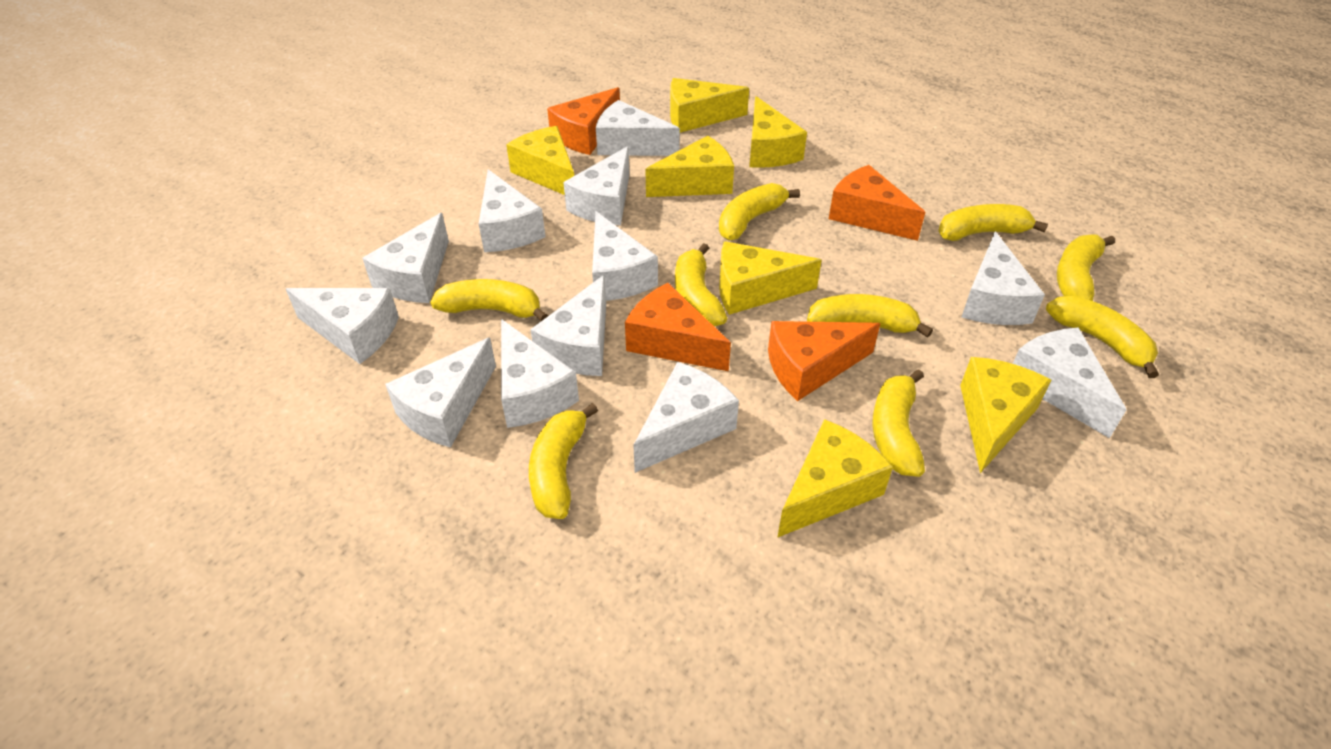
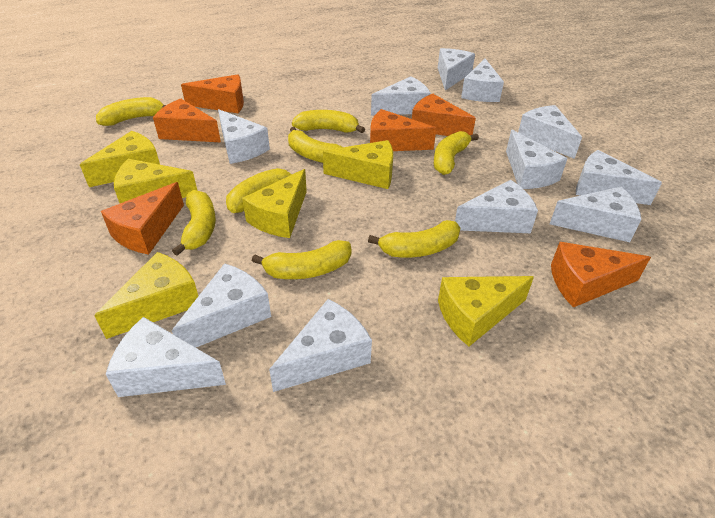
orange cheese: 4 -> 6
yellow banana: 9 -> 8
yellow cheese: 7 -> 6

